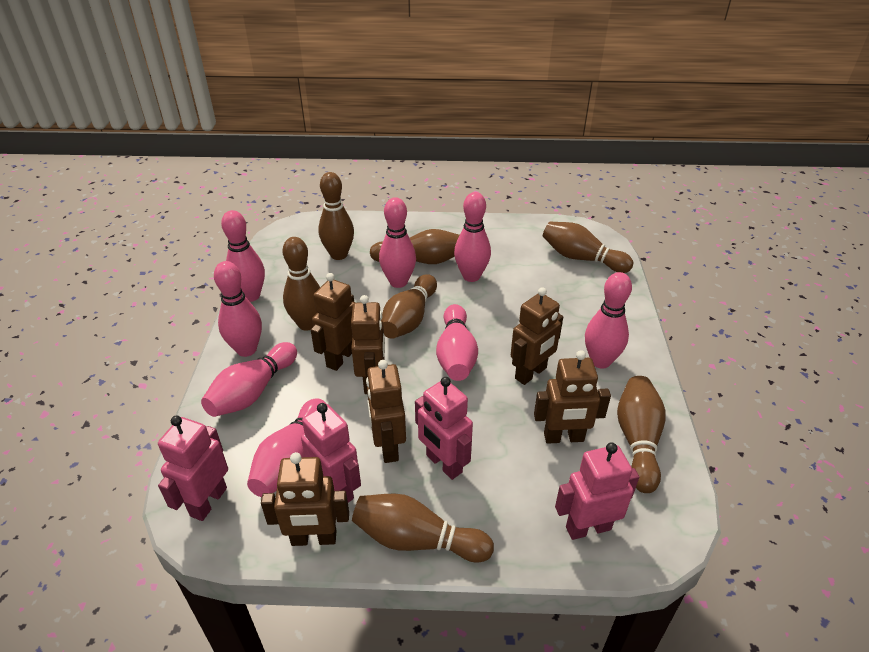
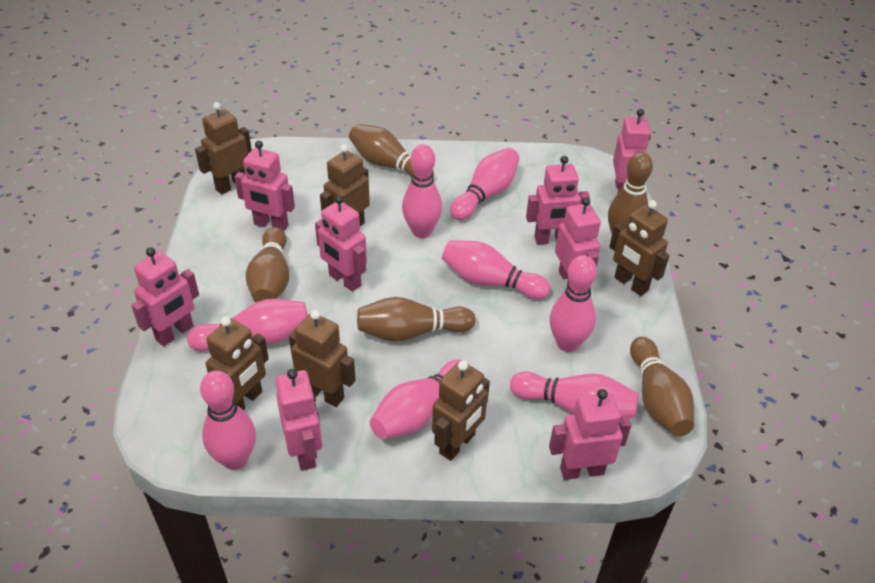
brown bowling pin: 7 -> 5
pink robot: 4 -> 8

